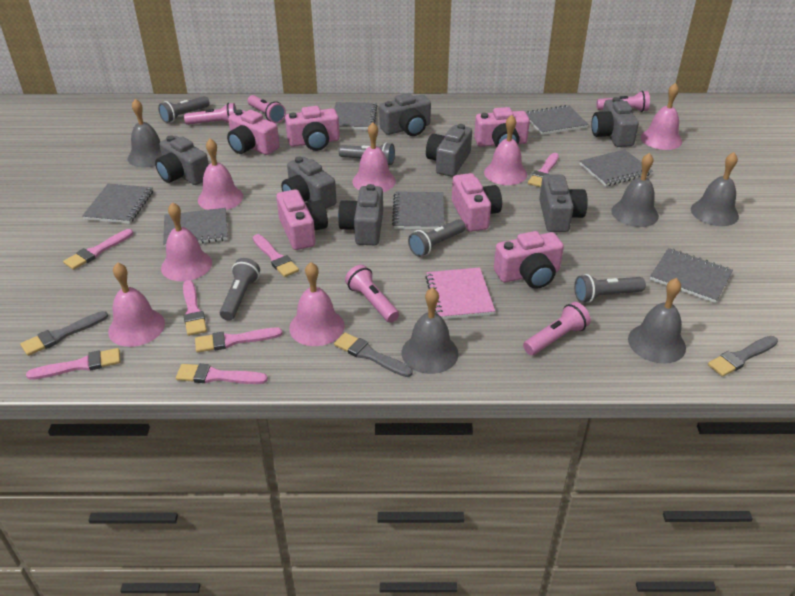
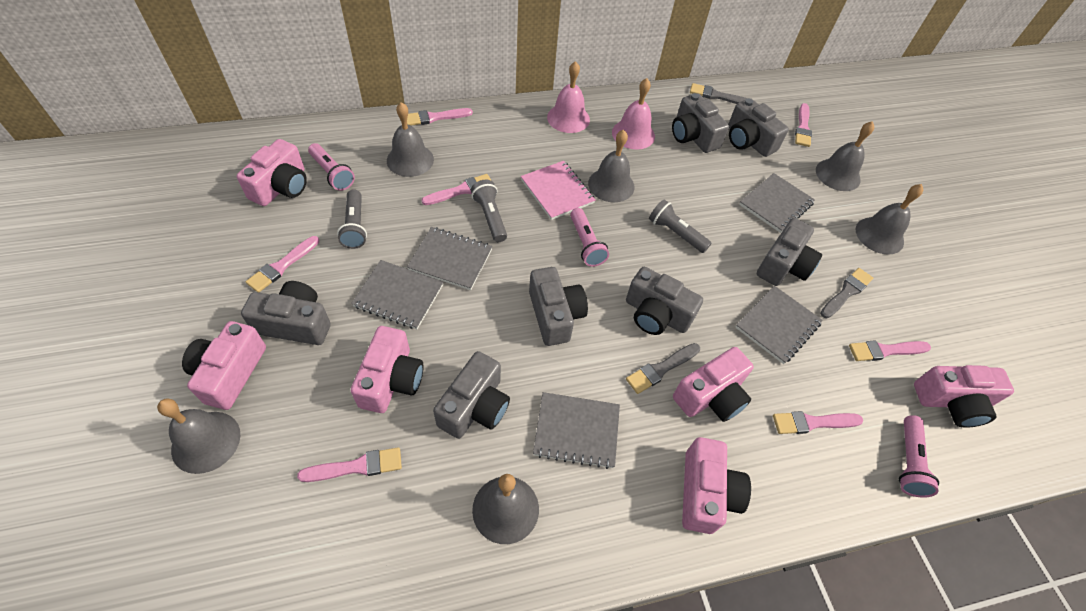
grey bell: 5 -> 6
grey flashlight: 5 -> 3
grey notebook: 7 -> 5
pink bell: 7 -> 2
pink flashlight: 5 -> 3

